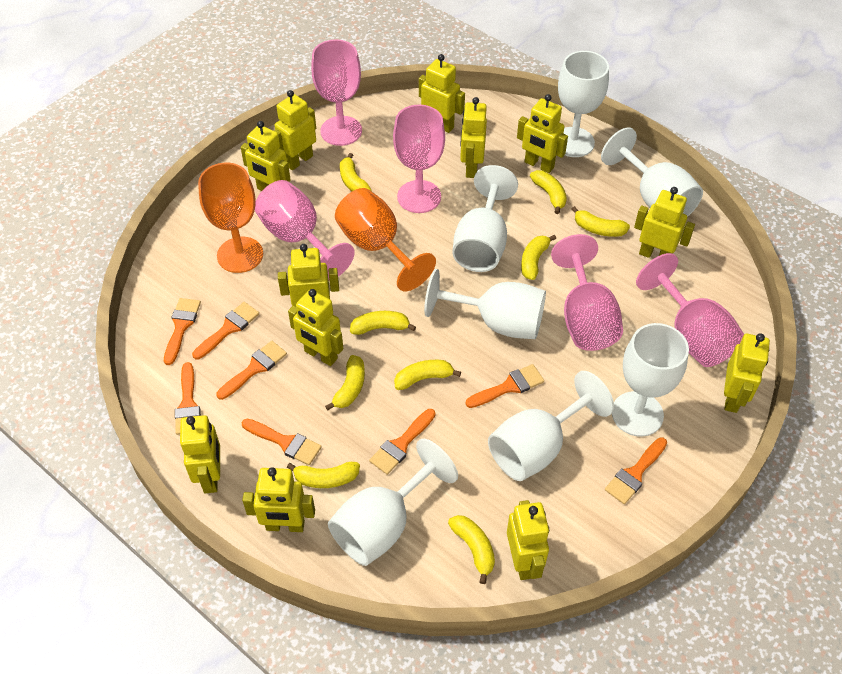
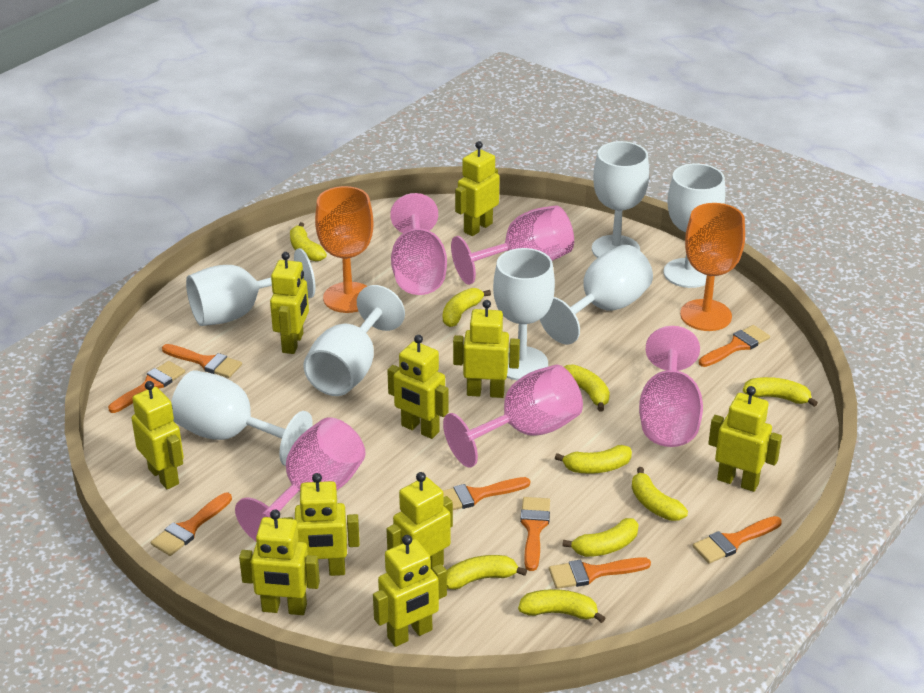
yellow robot: 12 -> 10

